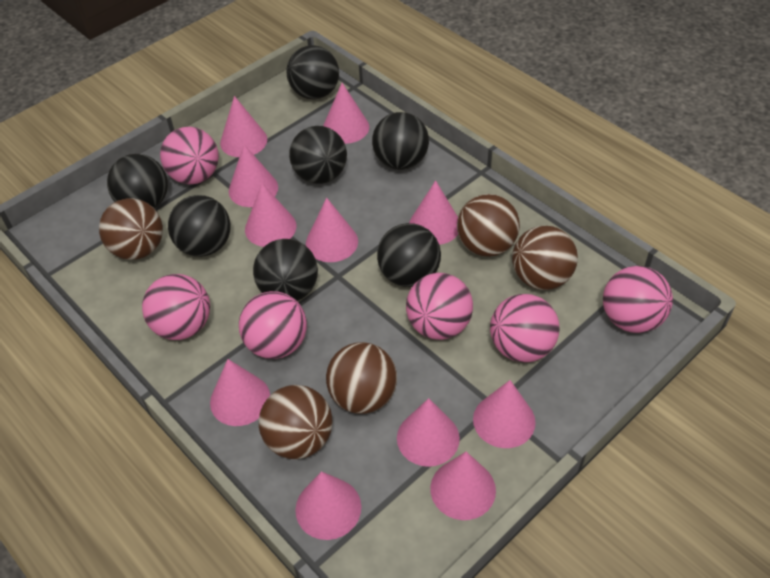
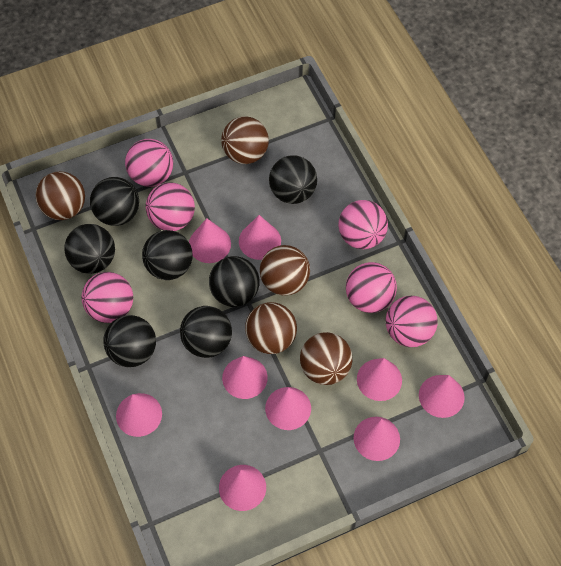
pink cone: 11 -> 9

